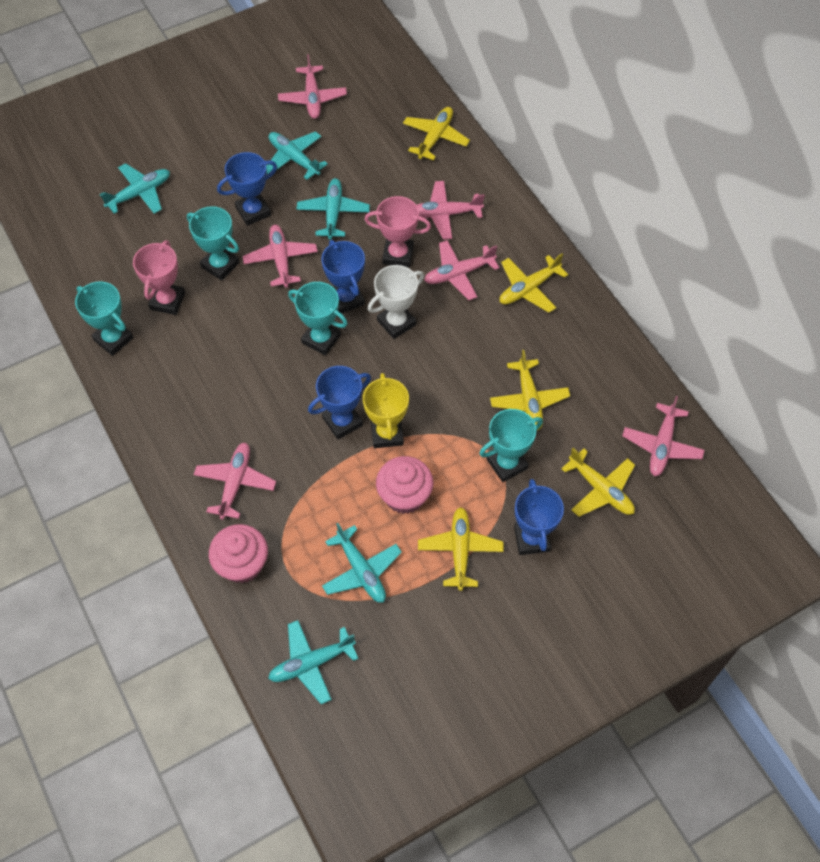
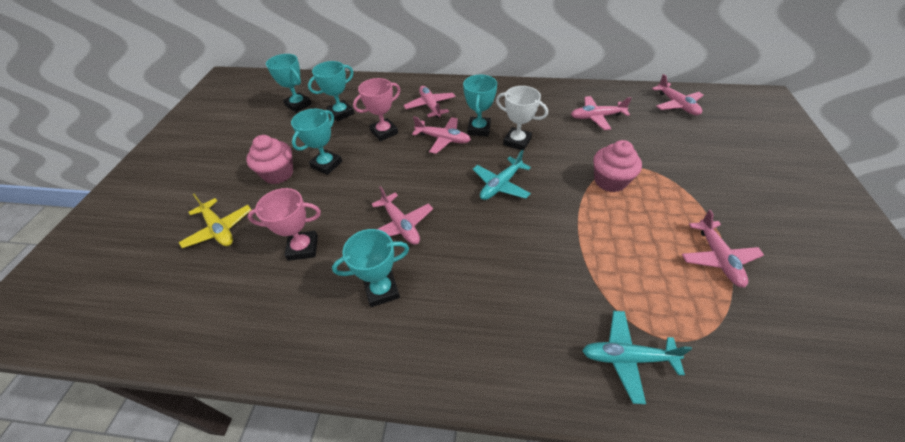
blue trophy: 4 -> 0
turquoise plane: 5 -> 2
turquoise trophy: 4 -> 5
yellow plane: 5 -> 1
yellow trophy: 1 -> 0

